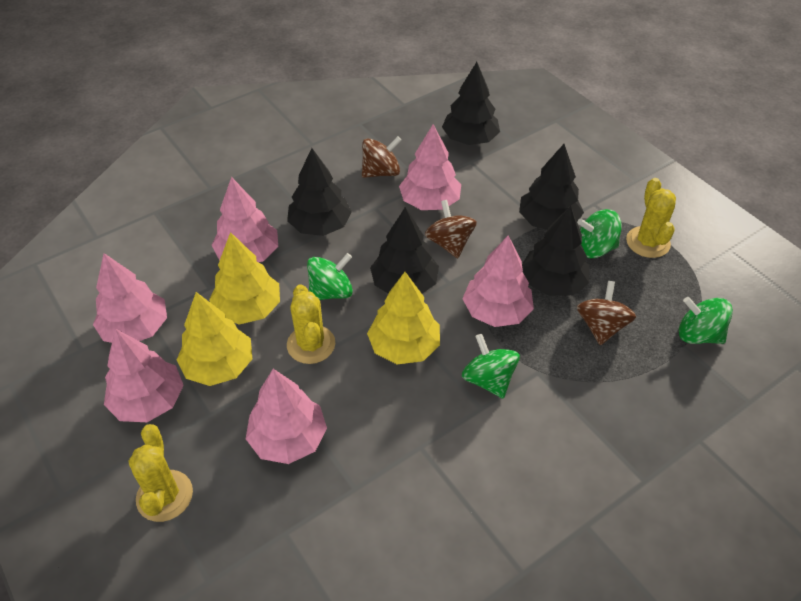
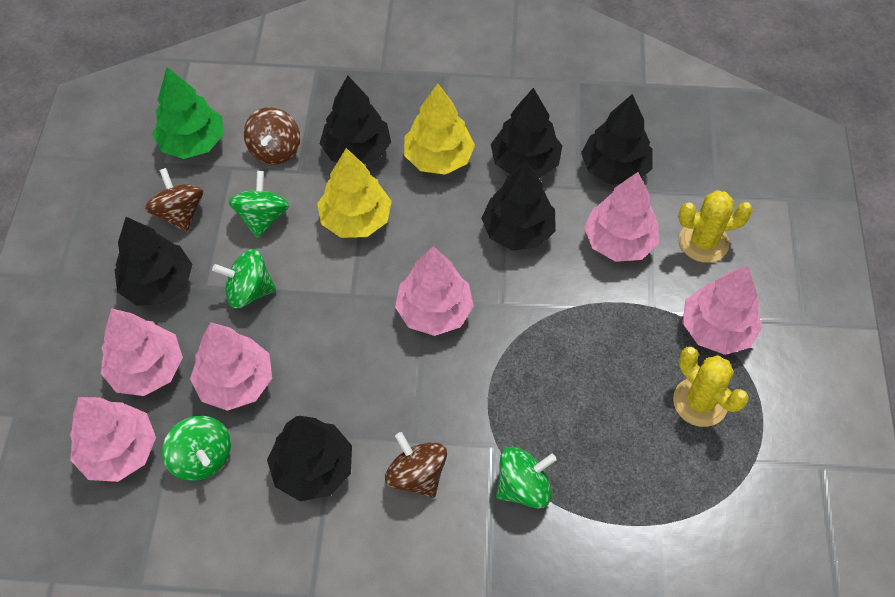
black tree: 5 -> 6
green tree: 0 -> 1
yellow cactus: 3 -> 2
yellow tree: 3 -> 2

